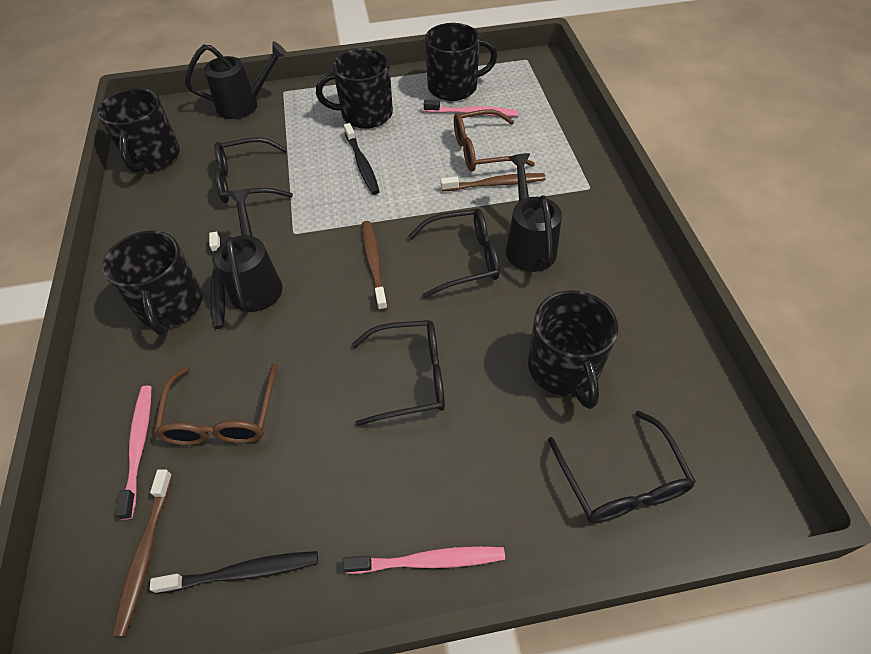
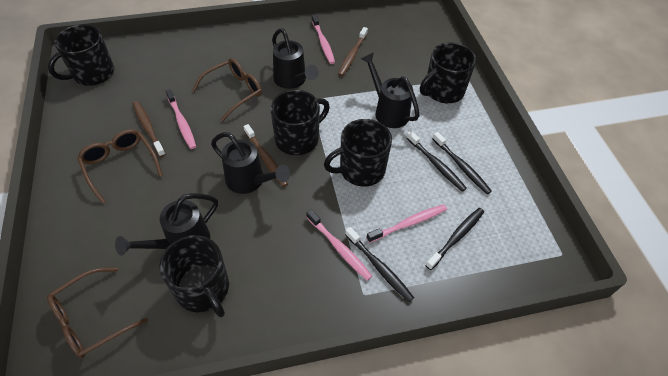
black glasses: 4 -> 0
black toothbrush: 3 -> 4
black watering can: 3 -> 4
brown glasses: 2 -> 3
pink toothbrush: 3 -> 4

